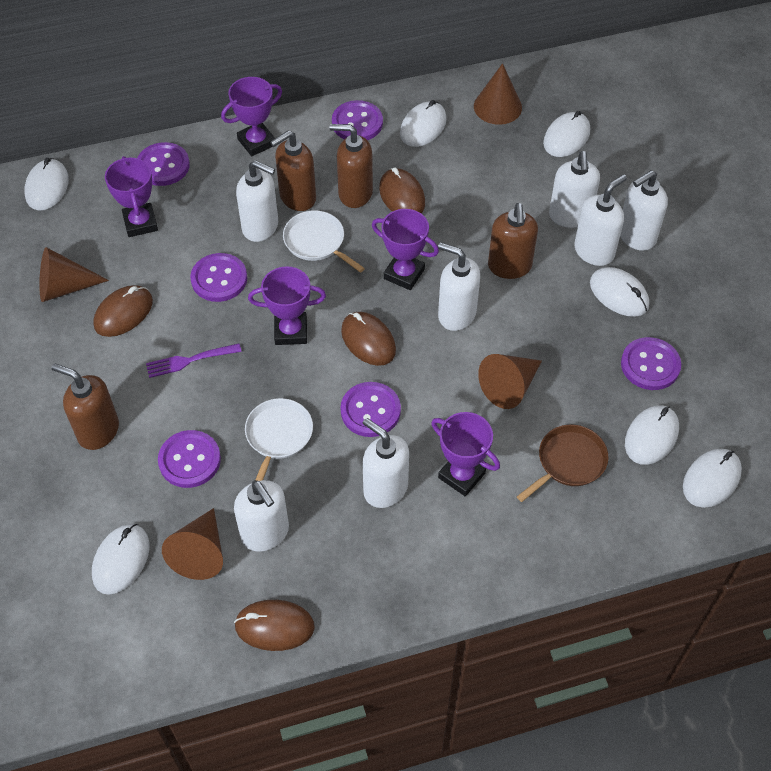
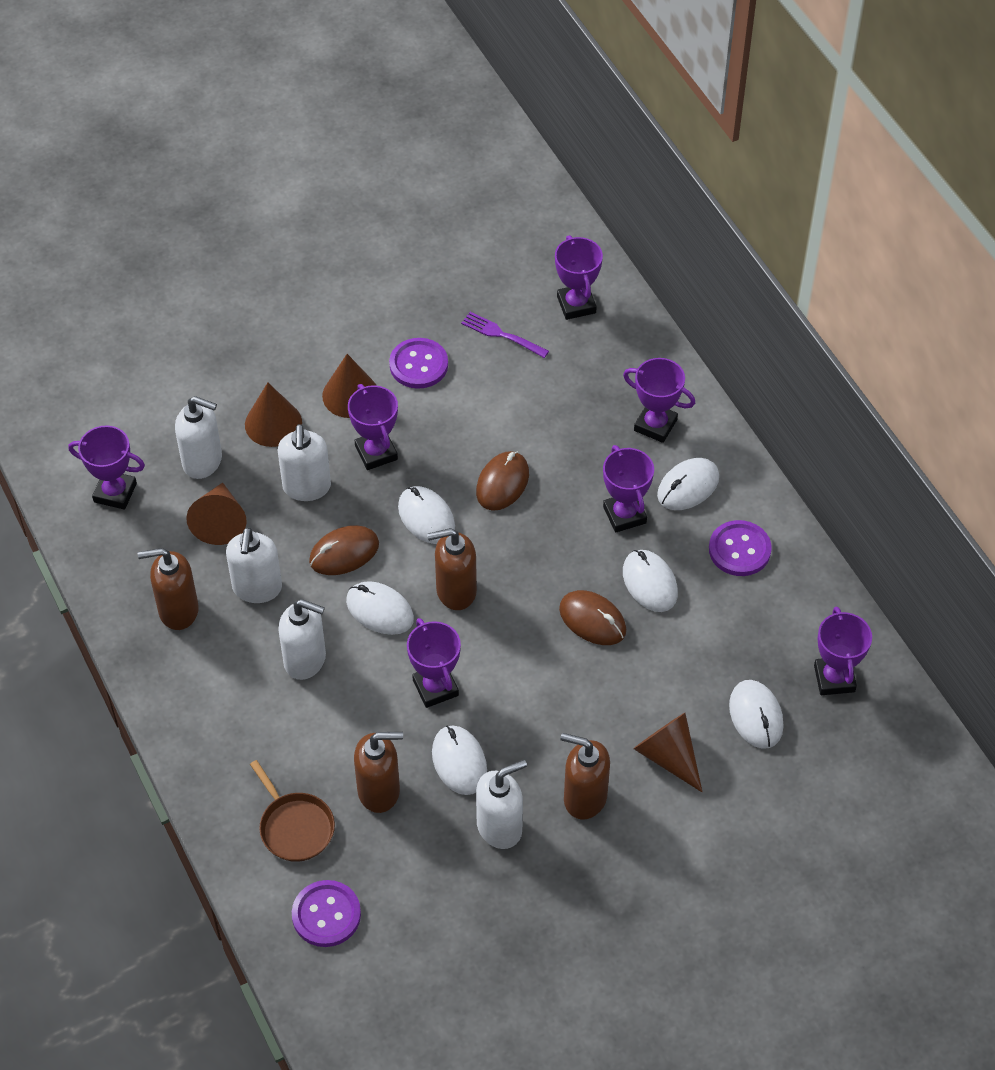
brown mouse: 4 -> 3
purple button: 6 -> 3
purple trophy: 5 -> 7
white mouse: 7 -> 6
white pan: 2 -> 0
white soap dispenser: 7 -> 5

